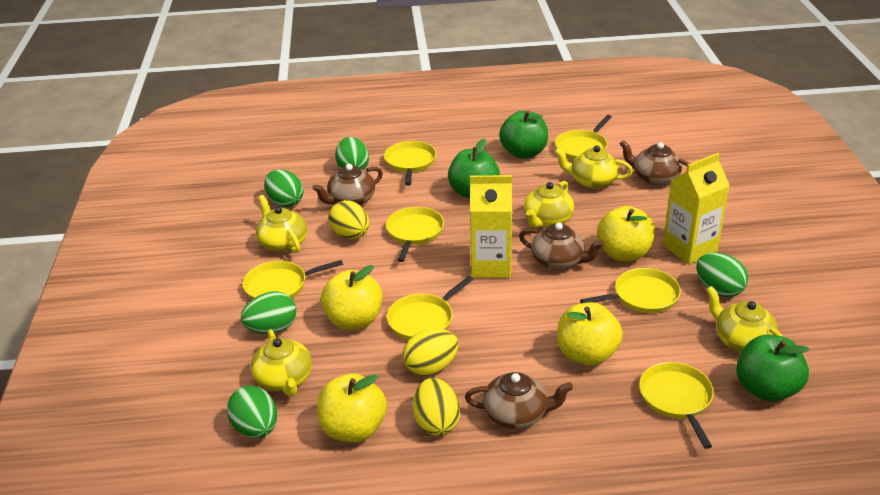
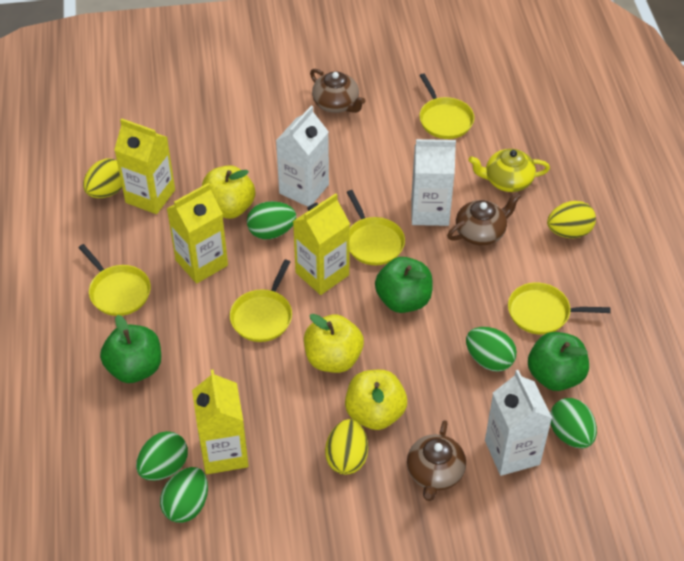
brown teapot: 4 -> 3
white carton: 0 -> 3
yellow apple: 4 -> 3
yellow carton: 2 -> 4
yellow pan: 7 -> 5
yellow teapot: 5 -> 1

